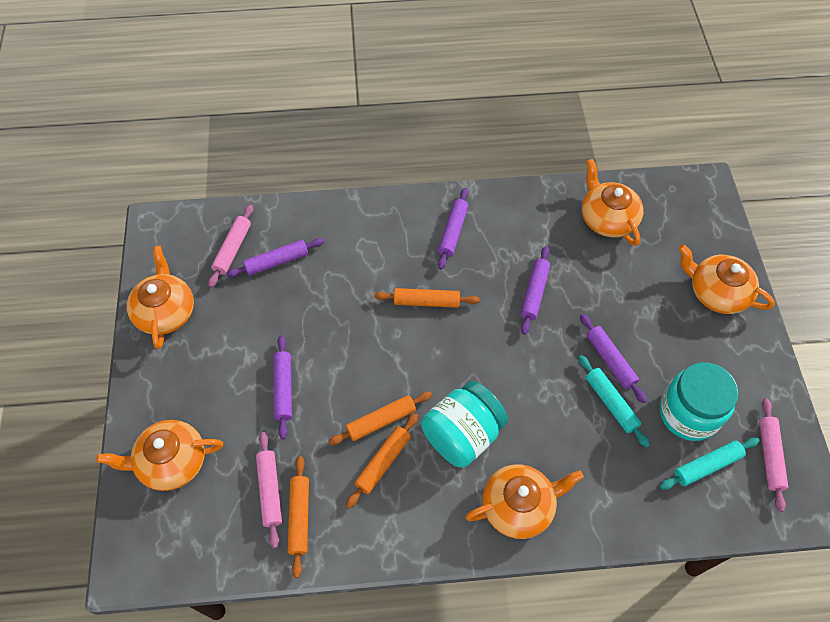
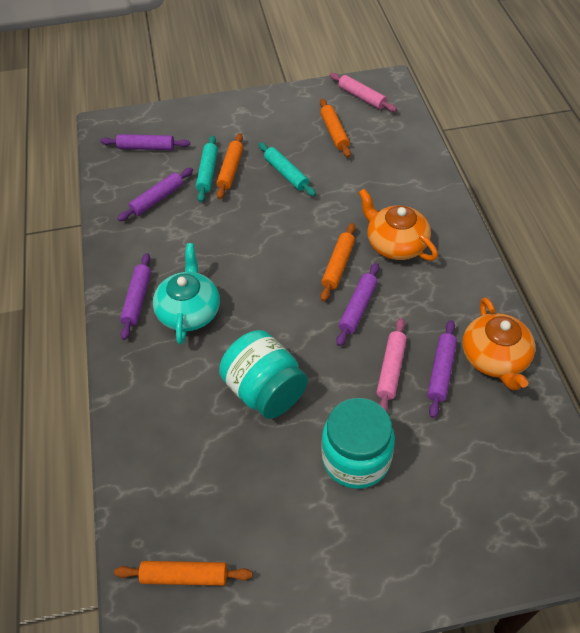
orange teapot: 5 -> 2
pink rolling pin: 3 -> 2
turquoise teapot: 0 -> 1

